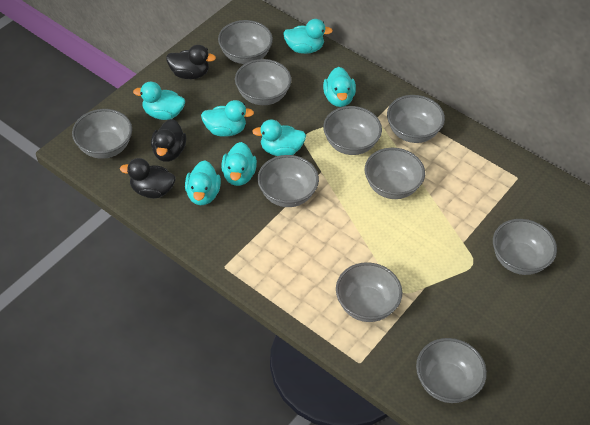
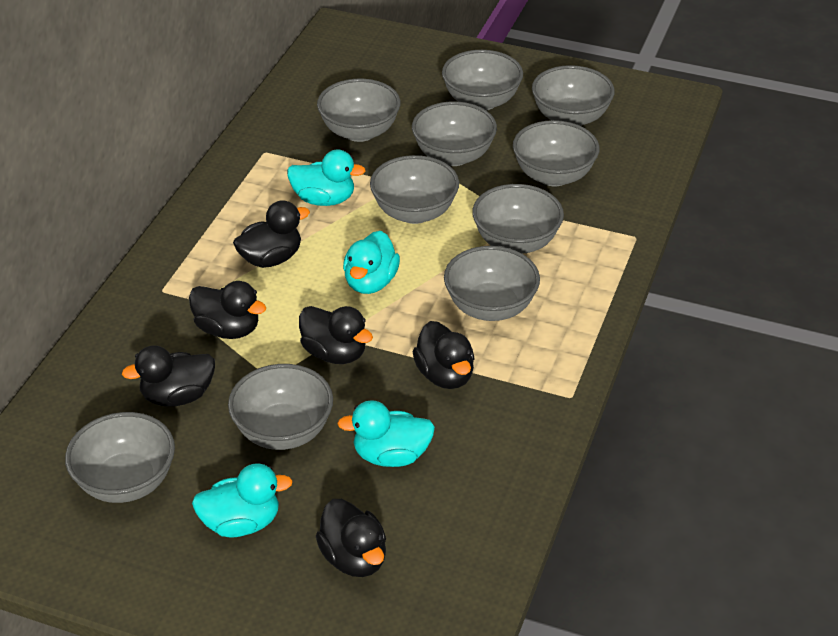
black duck: 3 -> 6
turquoise duck: 7 -> 4

